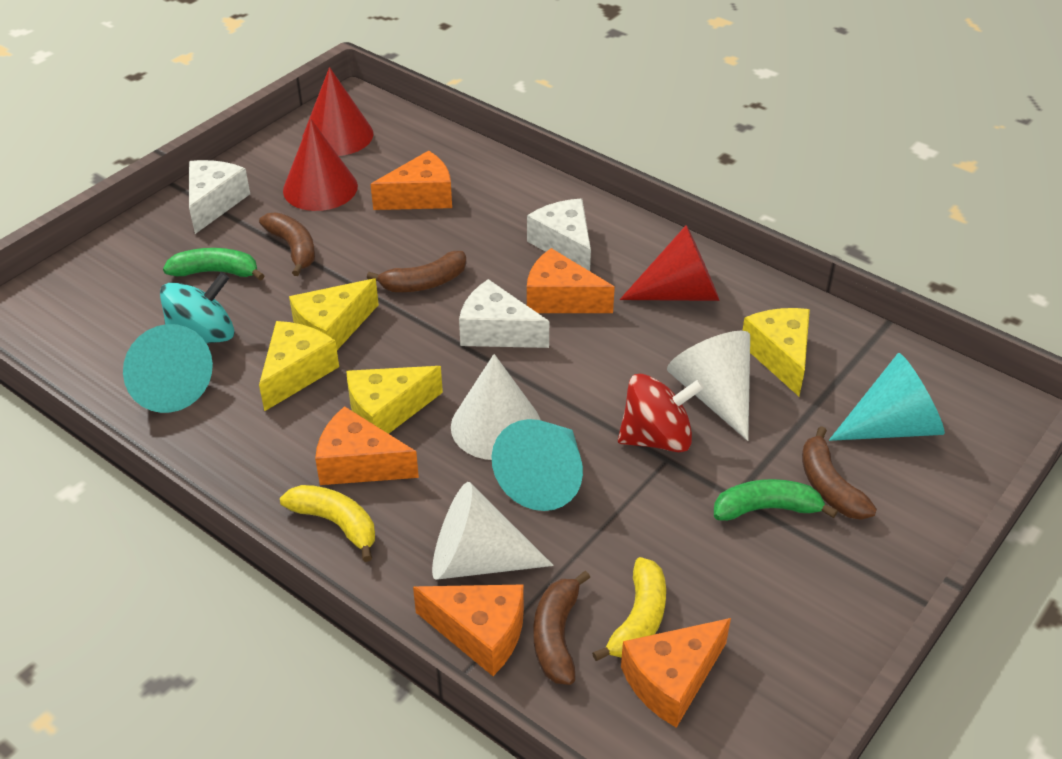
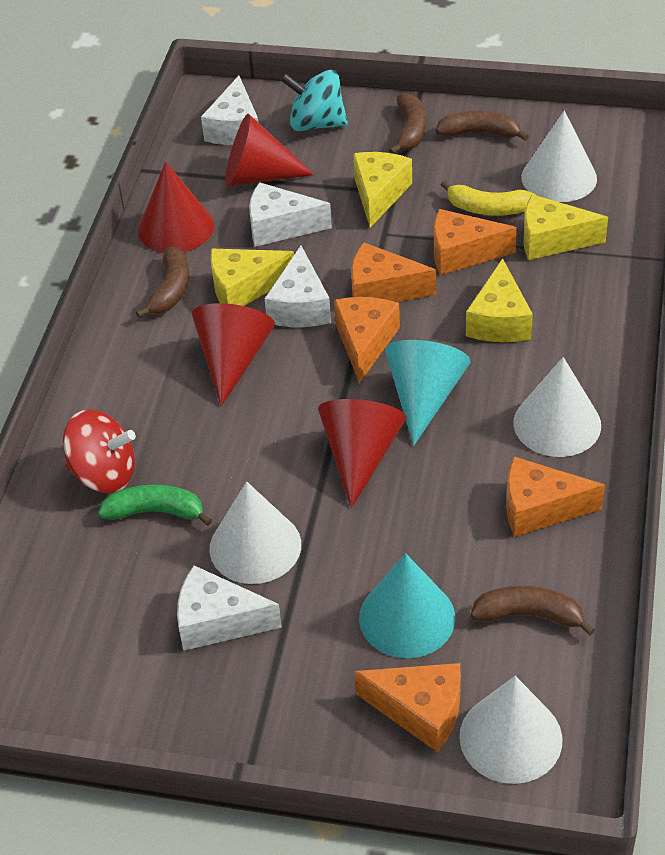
green banana: 2 -> 1
red cone: 3 -> 4
turquoise cone: 3 -> 2
white cheese: 3 -> 4
white cone: 3 -> 4
yellow banana: 2 -> 1

